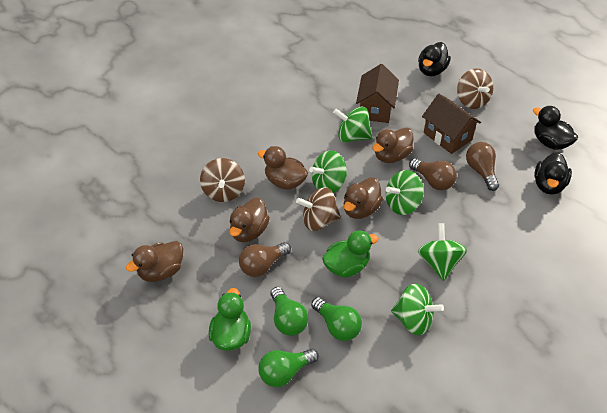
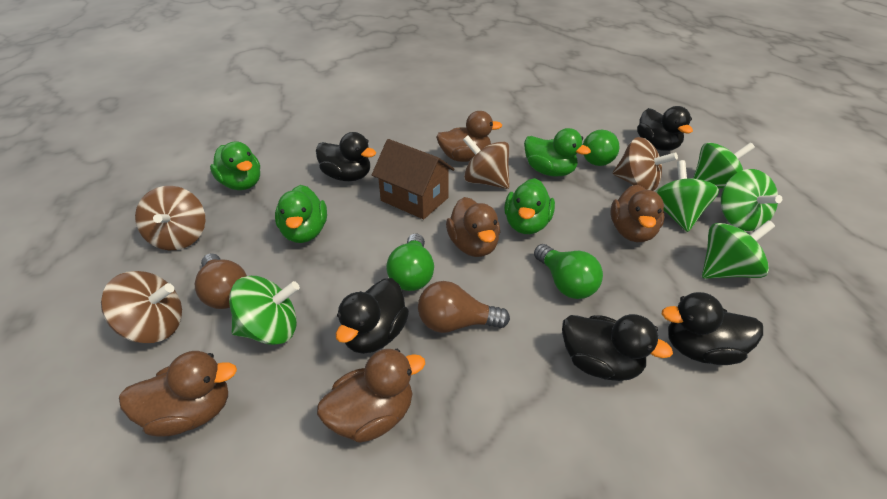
black duck: 3 -> 5
brown house: 2 -> 1
brown light bulb: 3 -> 2
brown spinning top: 3 -> 4
green duck: 2 -> 4

